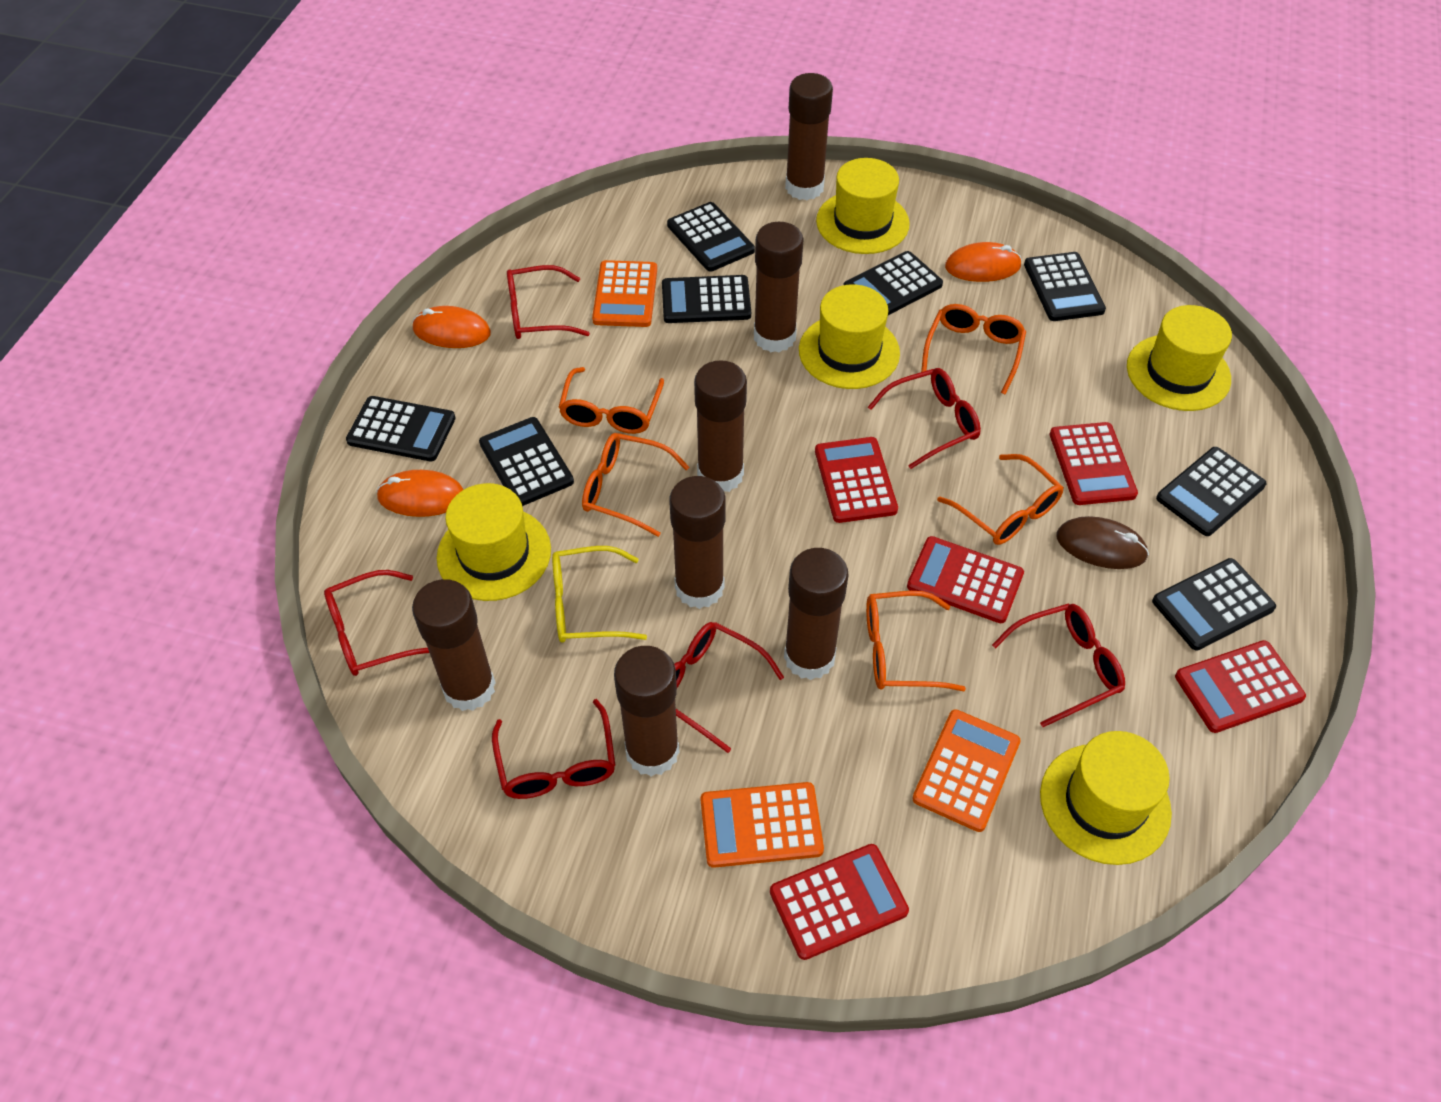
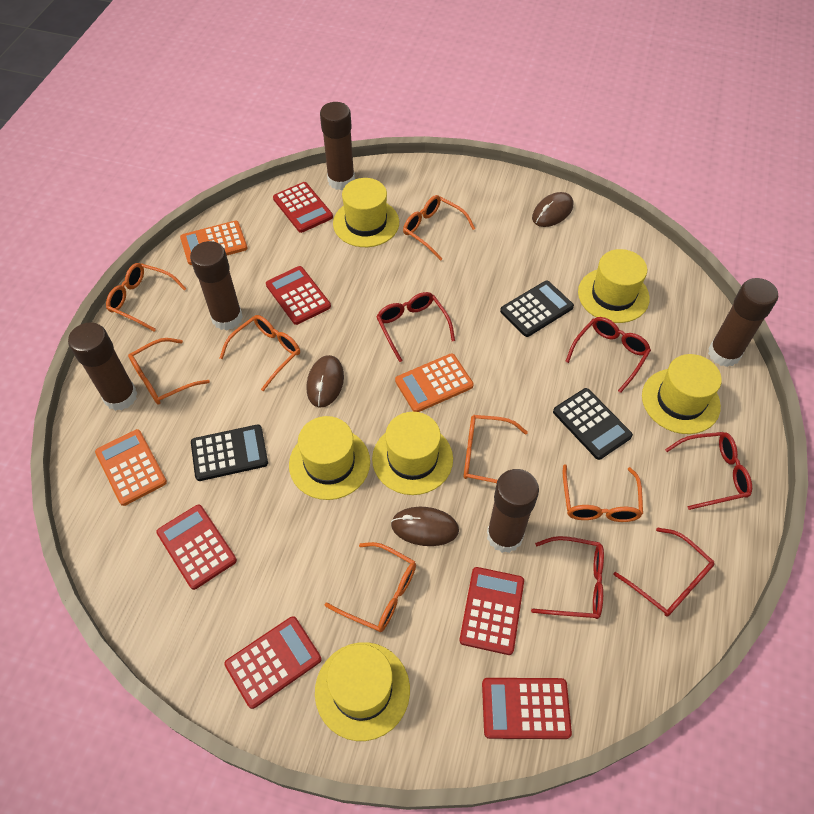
black calculator: 8 -> 3
brown glue stick: 7 -> 5
brown mouse: 1 -> 3
orange glasses: 5 -> 7
orange mouse: 3 -> 0
red calculator: 5 -> 6
red glasses: 6 -> 5
yellow glasses: 1 -> 0
yellow hat: 5 -> 6

